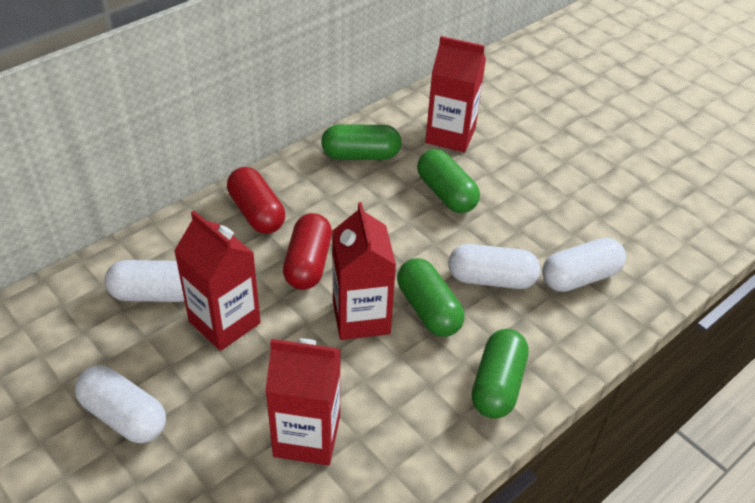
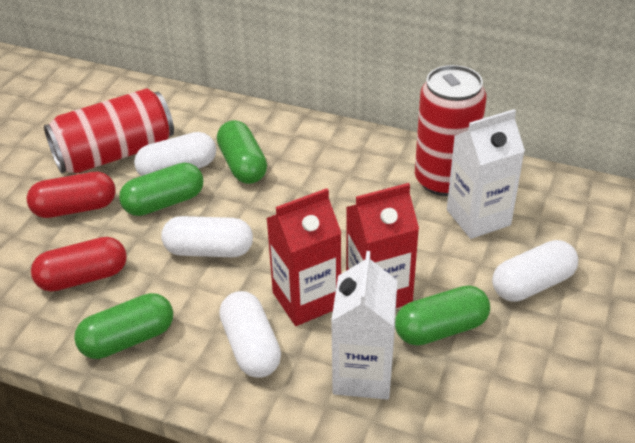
red can: 0 -> 2
red carton: 4 -> 2
white carton: 0 -> 2

